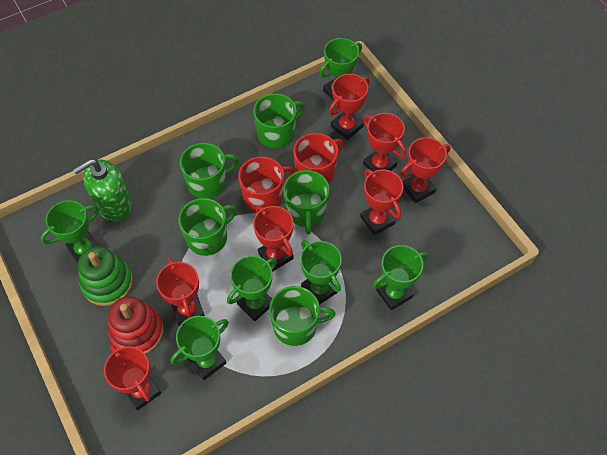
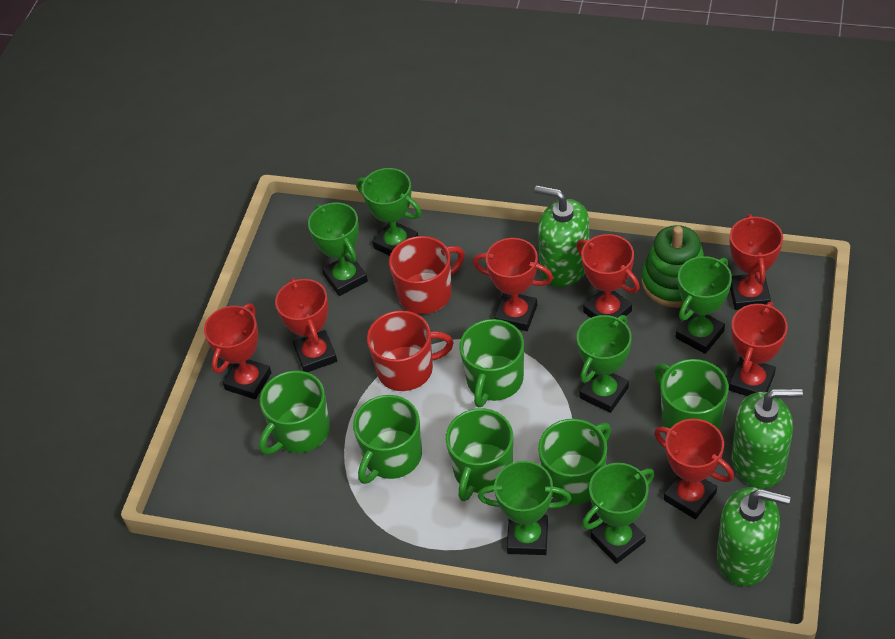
green mug: 5 -> 6
green soap dispenser: 1 -> 3
red stacking toy: 1 -> 0

